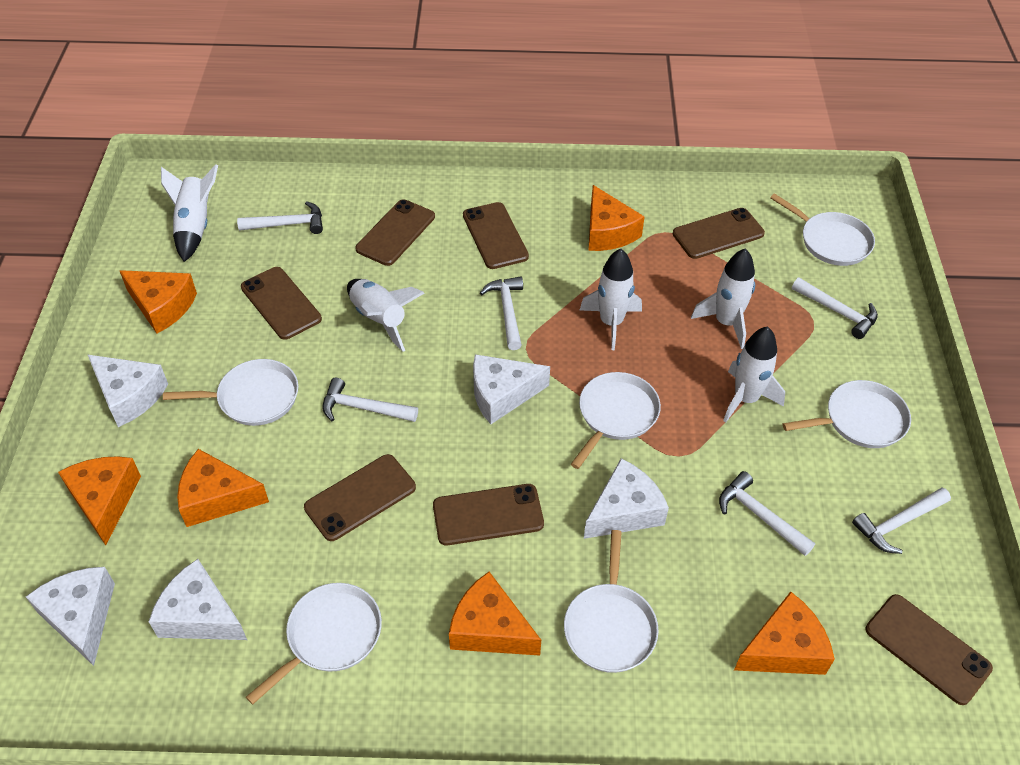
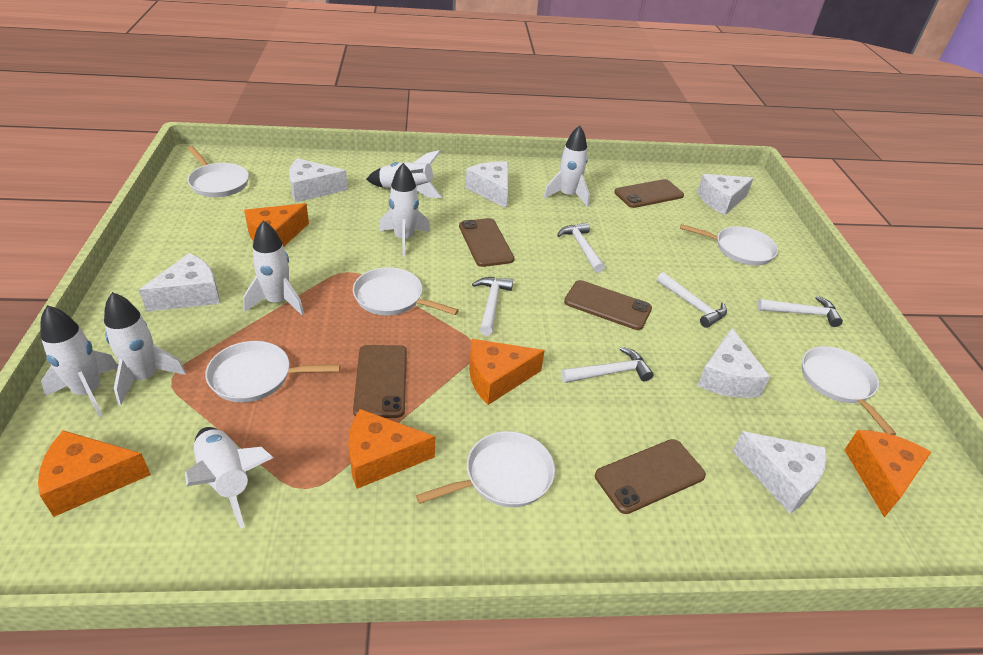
brown phone: 7 -> 5
orange cheese: 6 -> 5
white cheese: 5 -> 6
white hammer: 6 -> 5
white rocket: 5 -> 7

